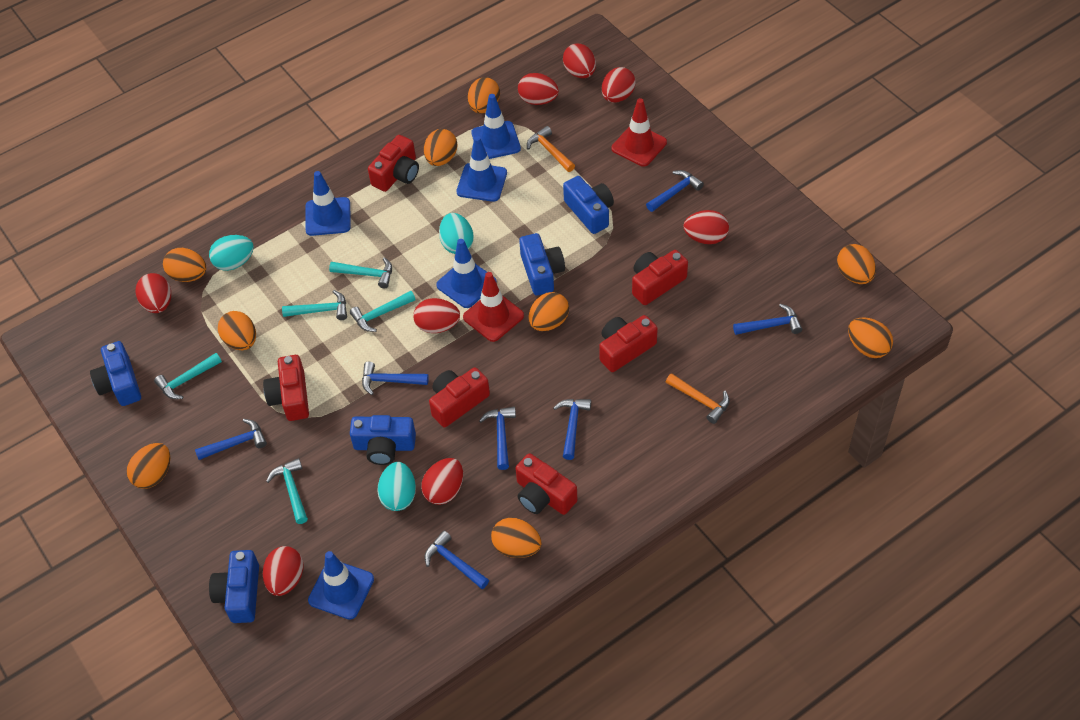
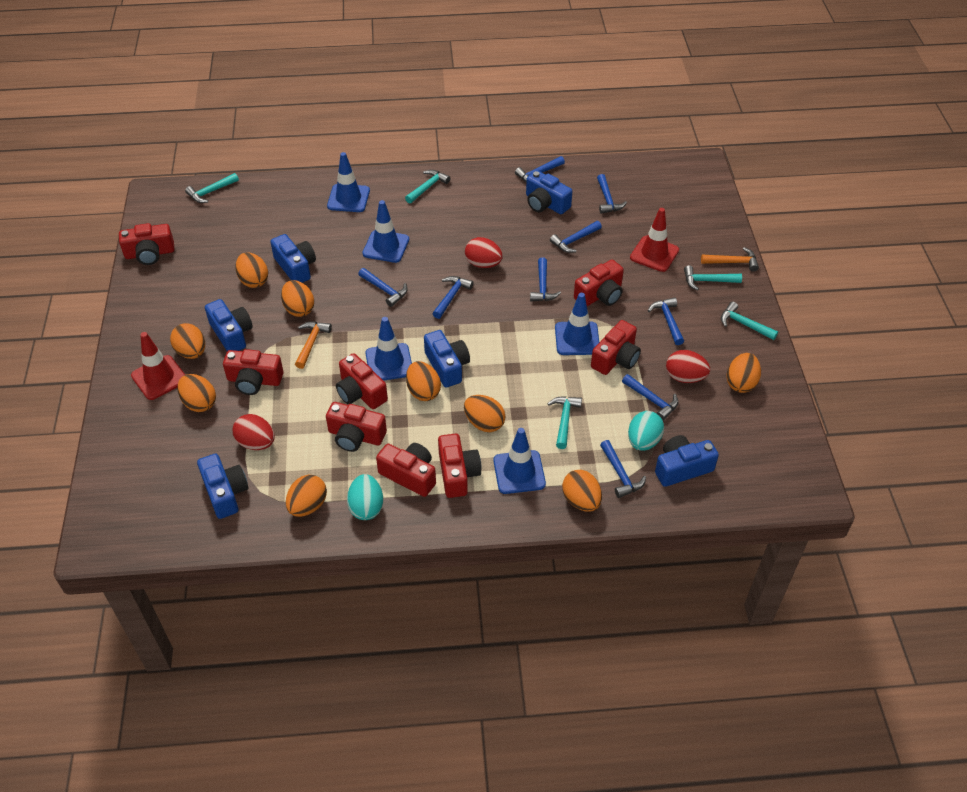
blue camera: 5 -> 6
blue hammer: 7 -> 9
red camera: 6 -> 8
red egg: 8 -> 3
turquoise egg: 3 -> 2

